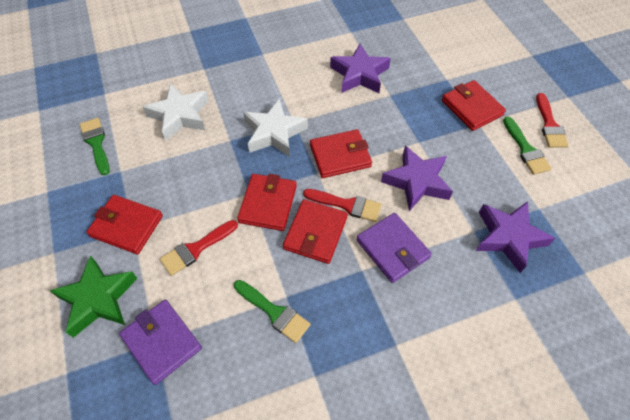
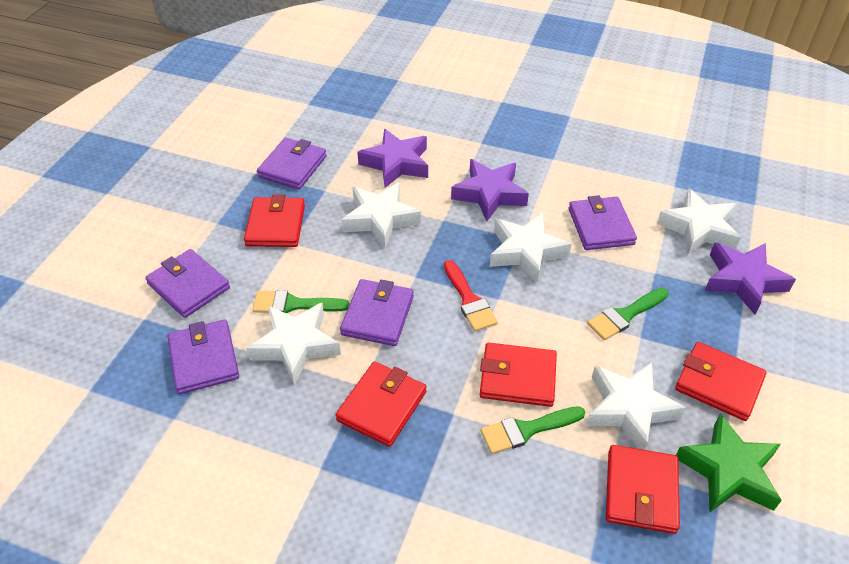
purple wallet: 2 -> 5
red brush: 3 -> 1
white star: 2 -> 5

